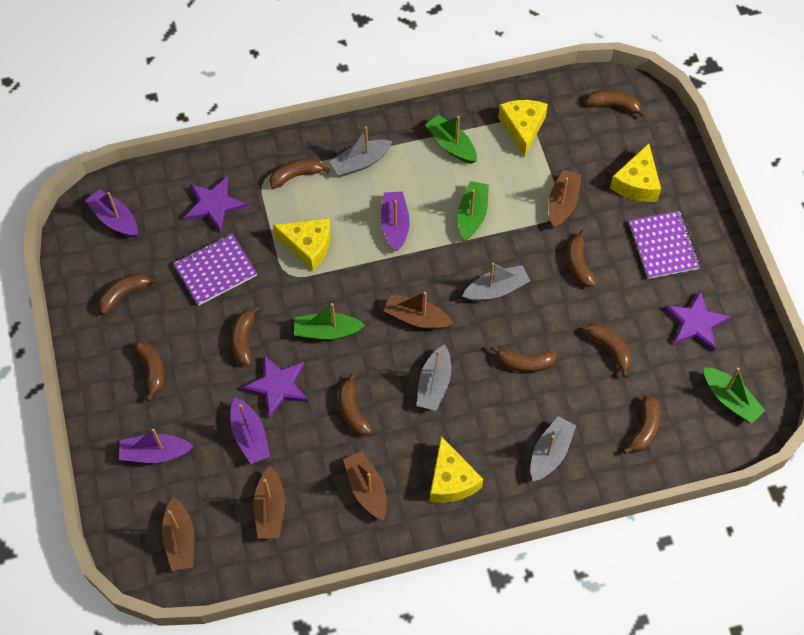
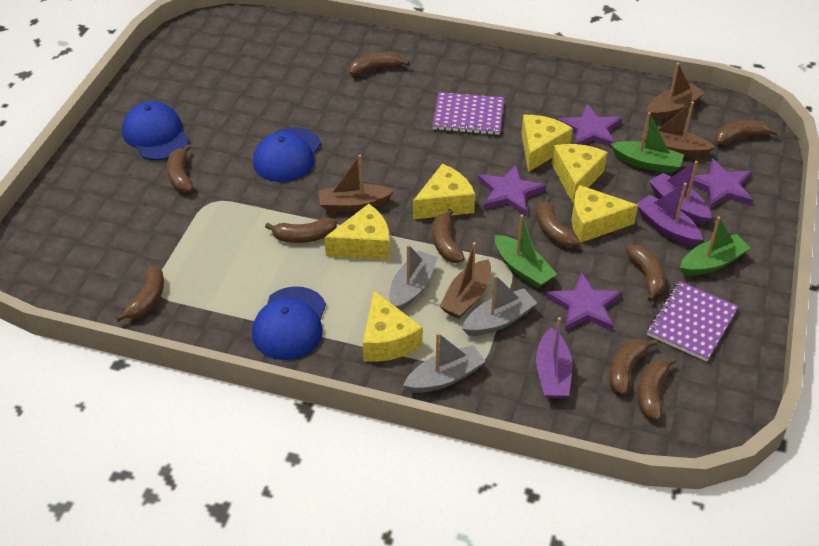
blue cap: 0 -> 3
brown boat: 5 -> 4
green boat: 4 -> 3
grey boat: 4 -> 3
purple boat: 4 -> 3
purple star: 3 -> 4
yellow cheese: 4 -> 6

